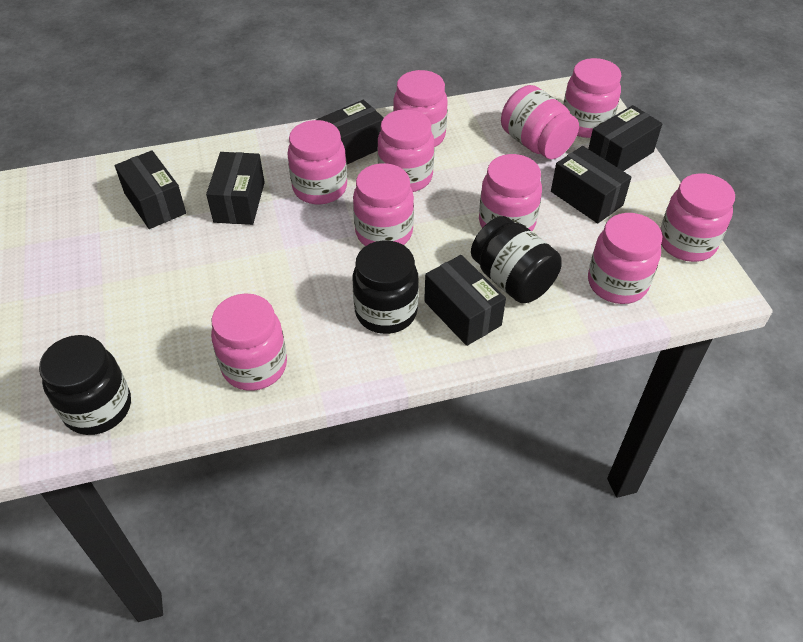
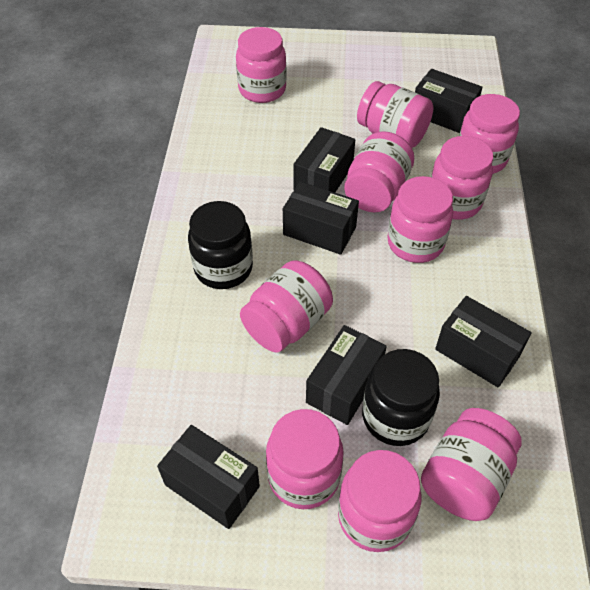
black jar: 3 -> 2

